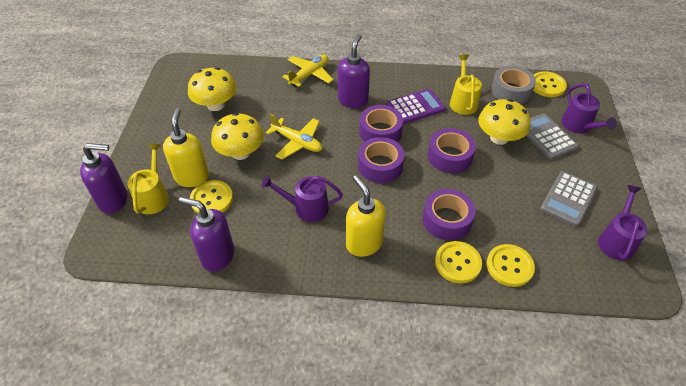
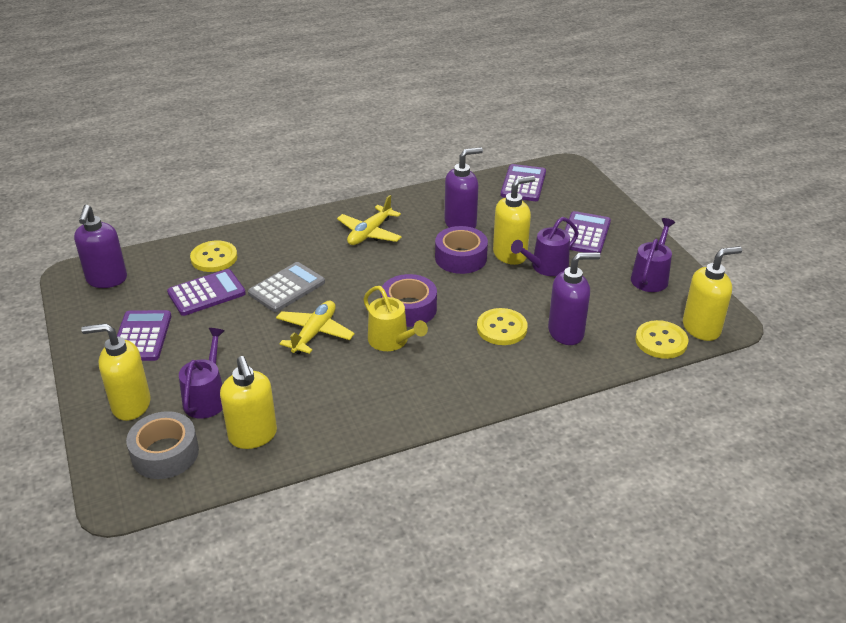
grey calculator: 2 -> 1
purple calculator: 1 -> 4
purple tape: 4 -> 2
yellow button: 4 -> 3
yellow mushroom: 3 -> 0
yellow soap dispenser: 2 -> 4
yellow watering can: 2 -> 1

